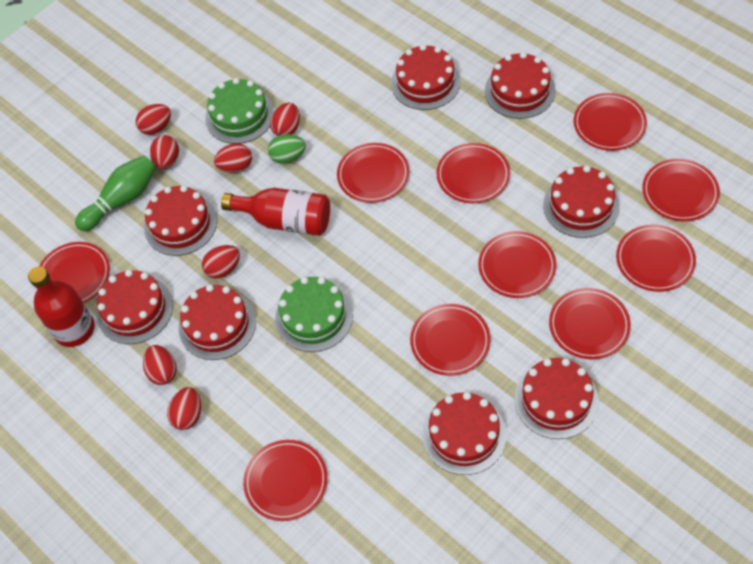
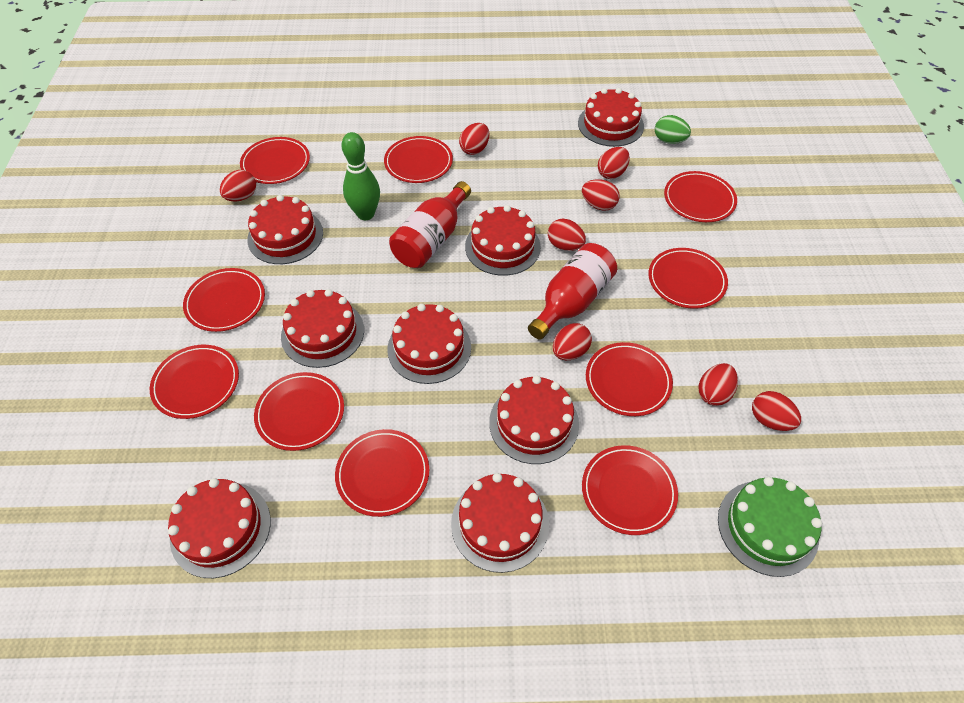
green cake: 2 -> 1
red egg: 7 -> 8

